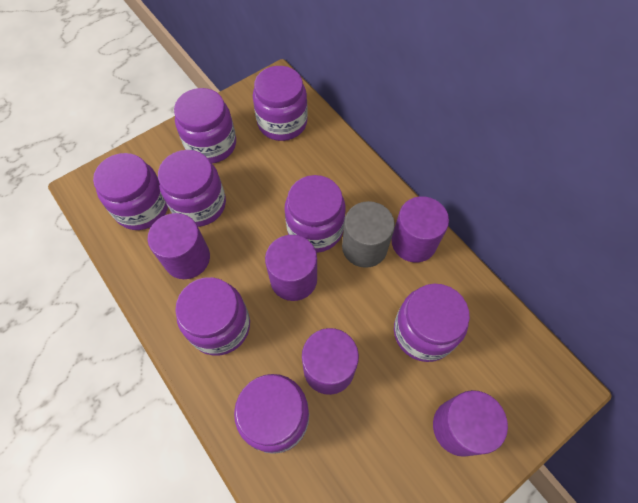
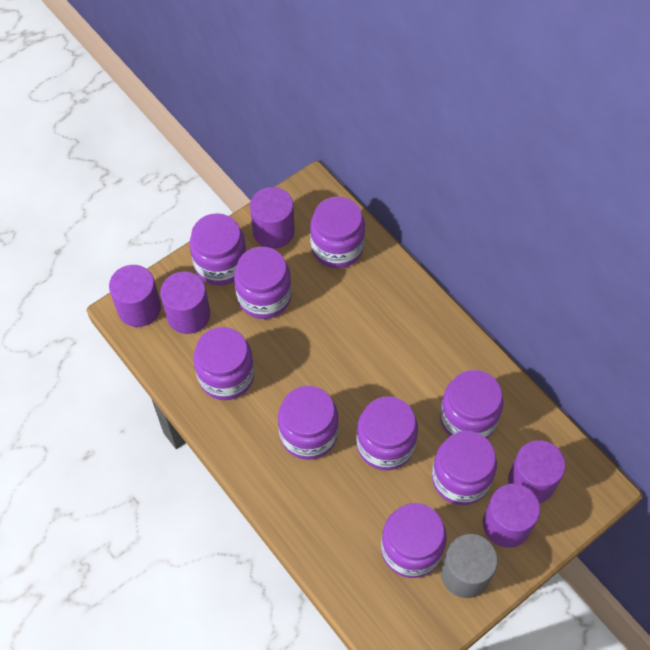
purple jar: 8 -> 9

